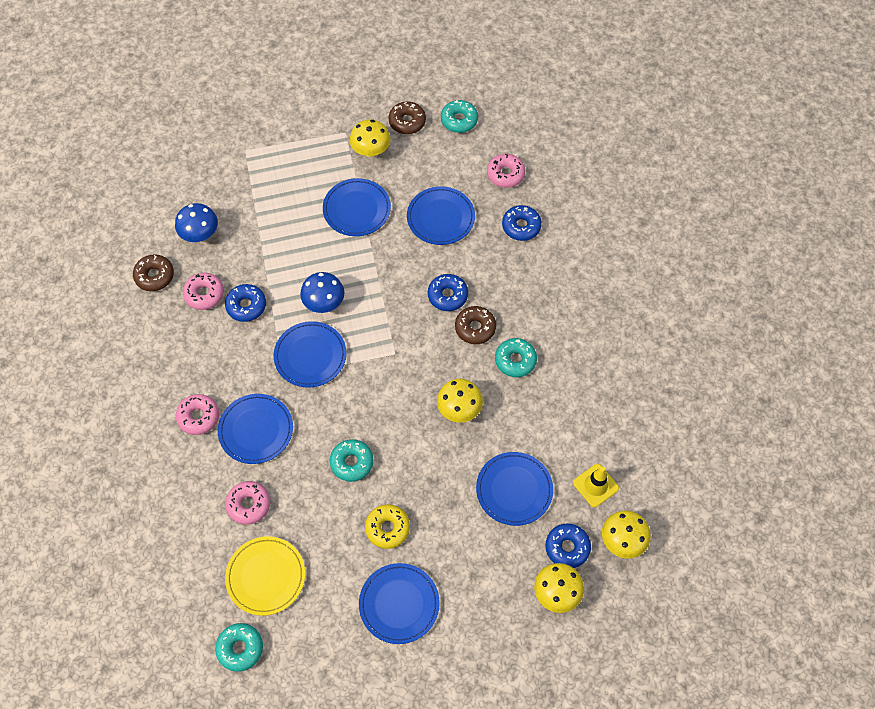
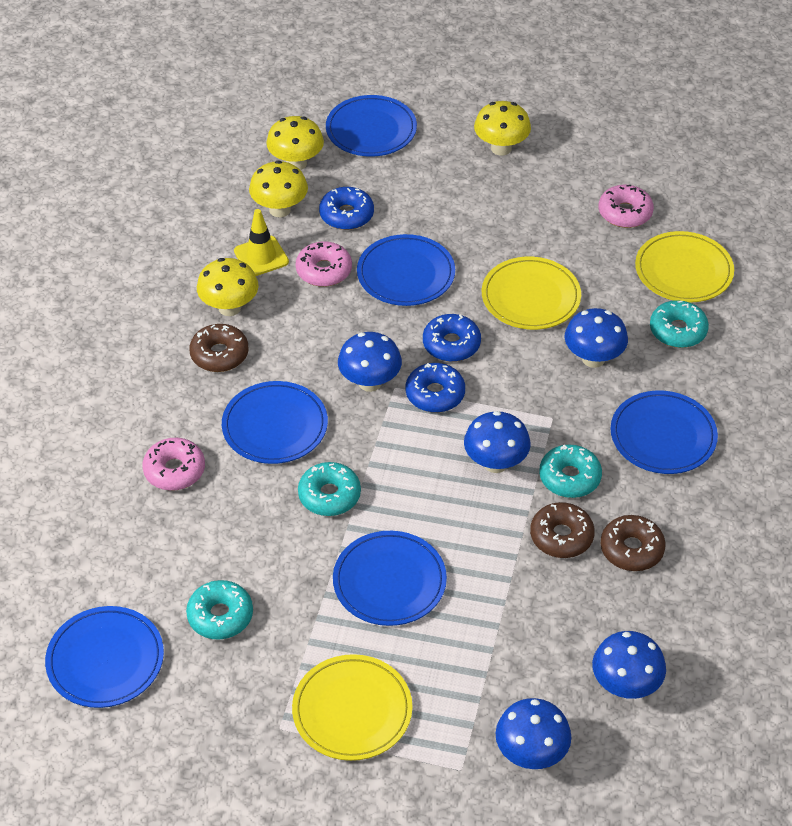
blue donut: 4 -> 3
blue mushroom: 2 -> 5
pink donut: 4 -> 3
yellow donut: 1 -> 0
yellow plate: 1 -> 3

